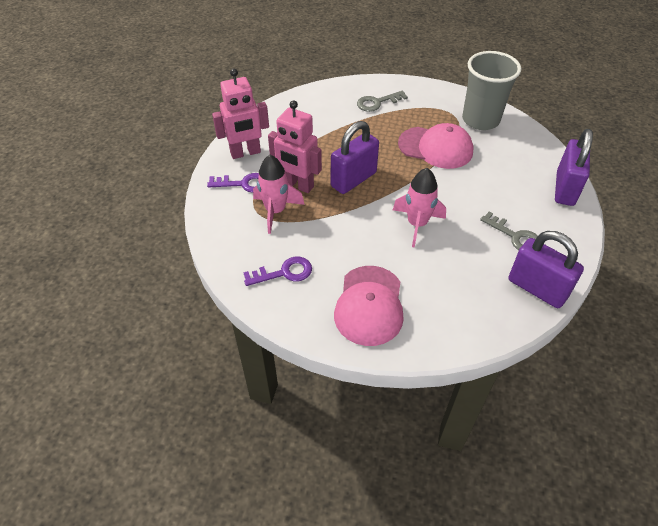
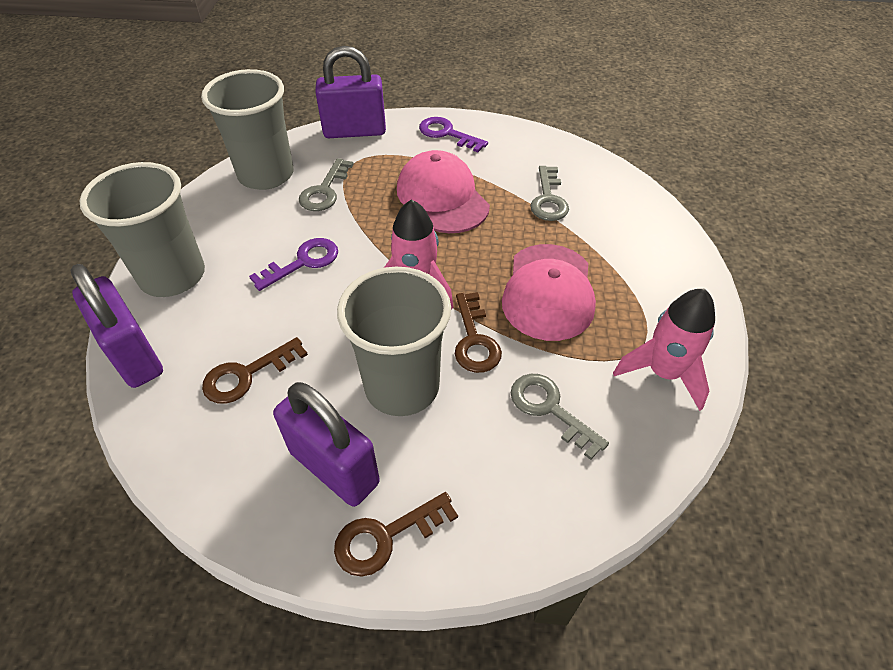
brown key: 0 -> 3
grey cup: 1 -> 3
grey key: 2 -> 3
pink robot: 2 -> 0

